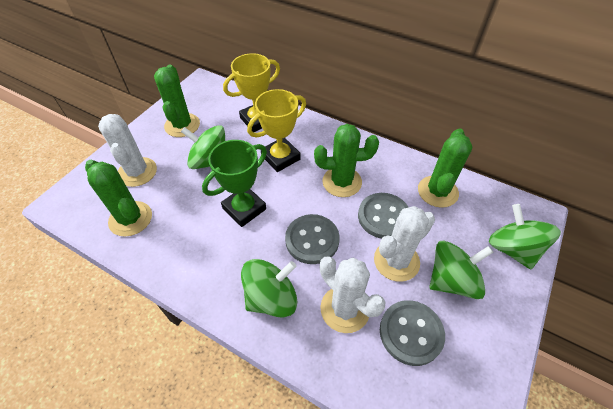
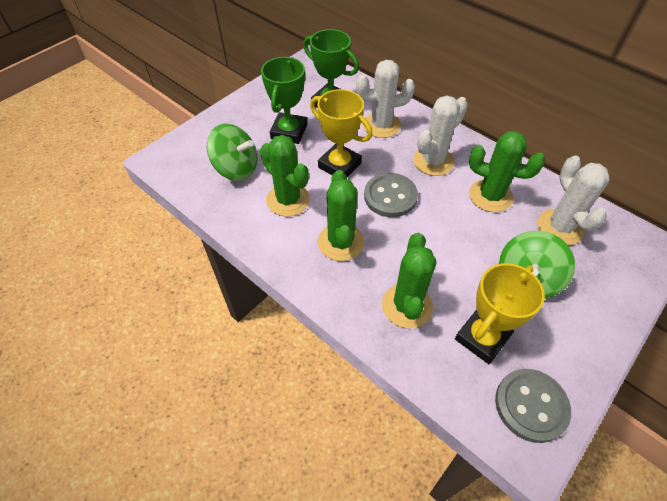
green spinning top: 4 -> 2
green trophy: 1 -> 2
grey button: 3 -> 2

